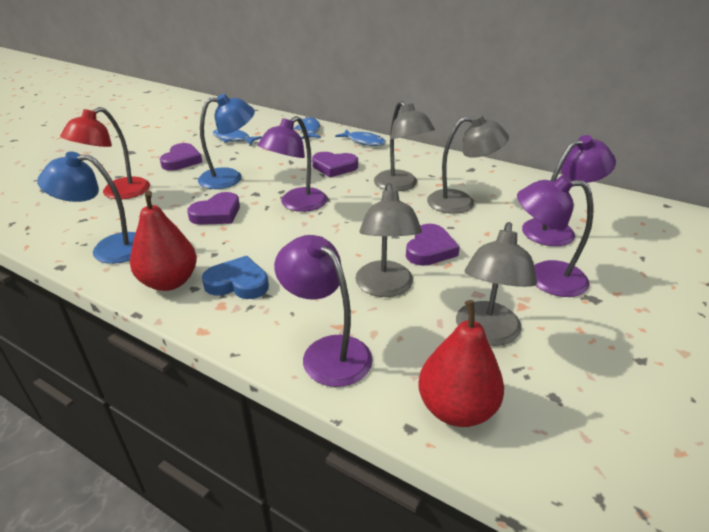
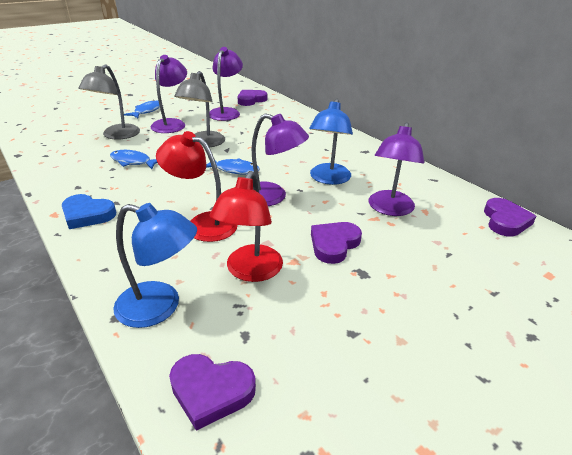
grey lamp: 4 -> 2
red lamp: 1 -> 2
red pear: 2 -> 0

